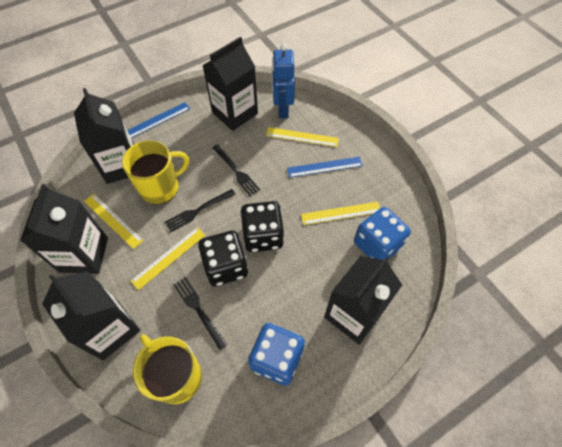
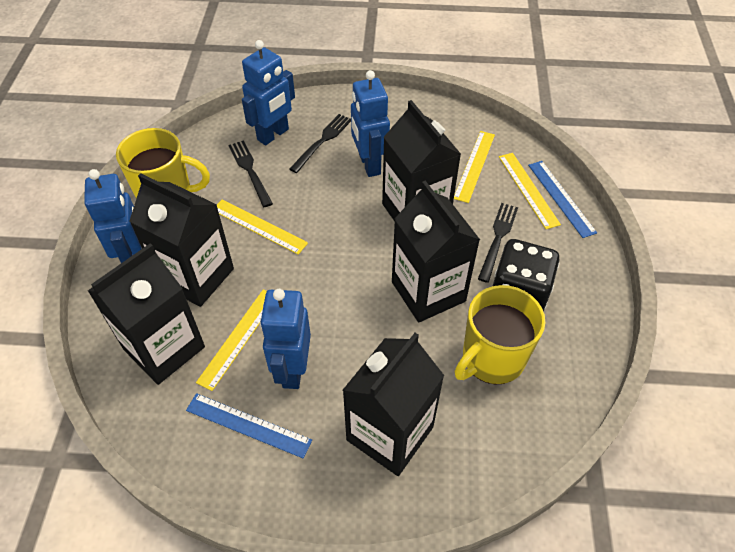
black dice: 2 -> 1
blue dice: 2 -> 0
blue robot: 1 -> 4

